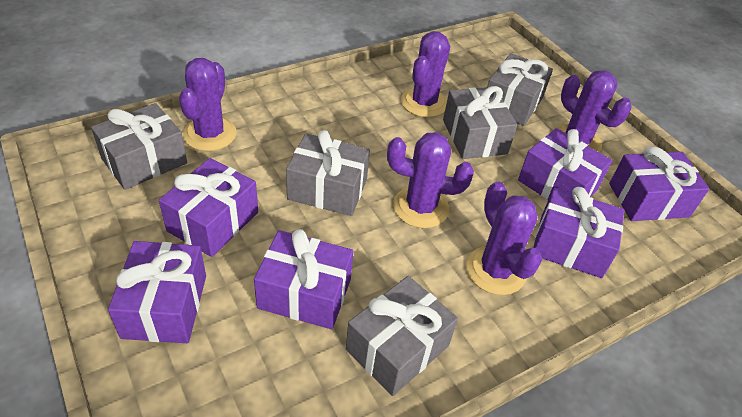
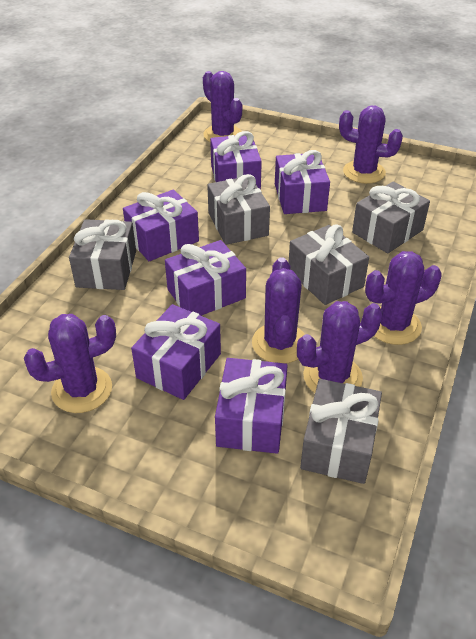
purple cactus: 5 -> 6

